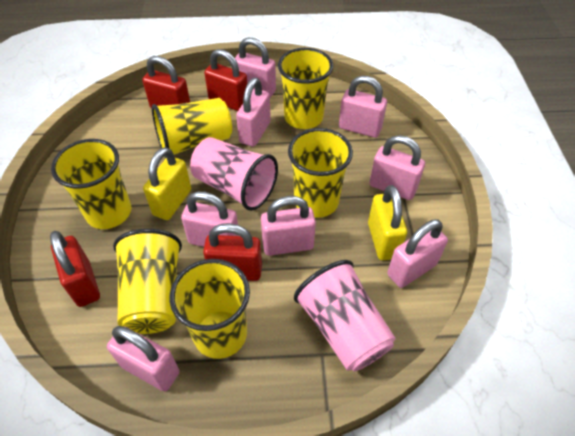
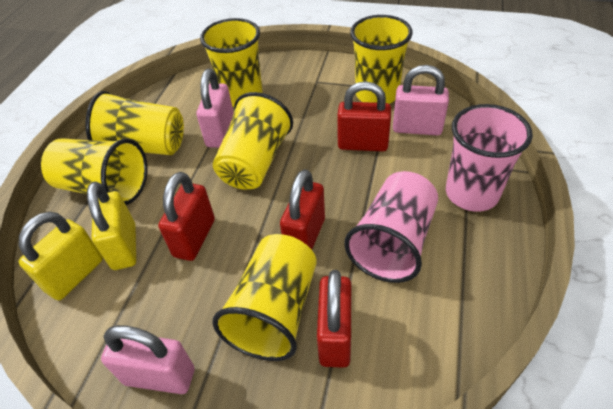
pink padlock: 8 -> 3

